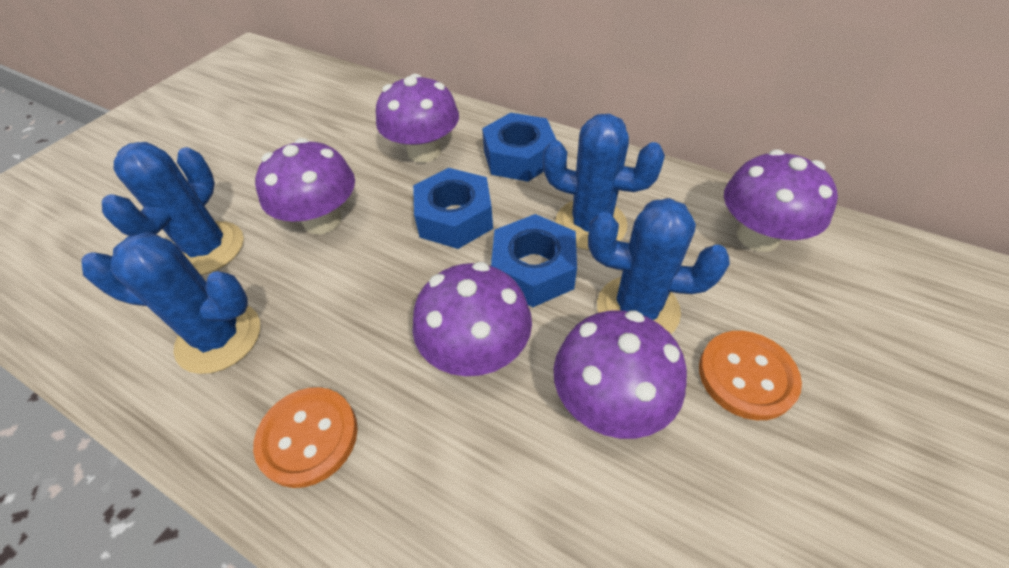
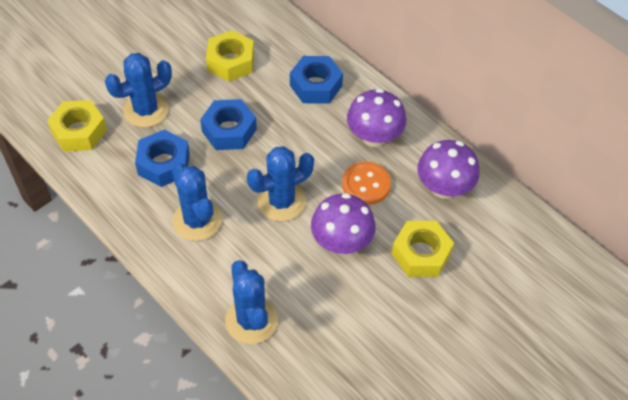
orange button: 2 -> 1
purple mushroom: 5 -> 3
yellow nut: 0 -> 3

